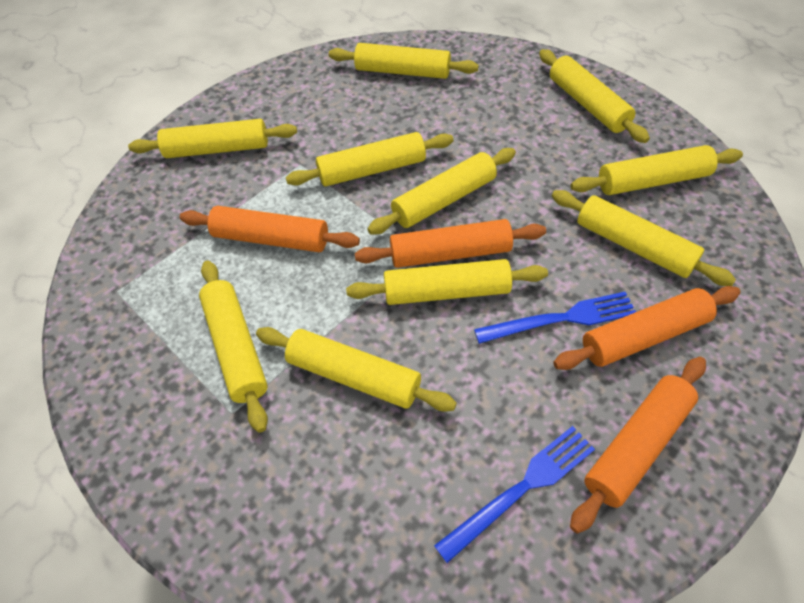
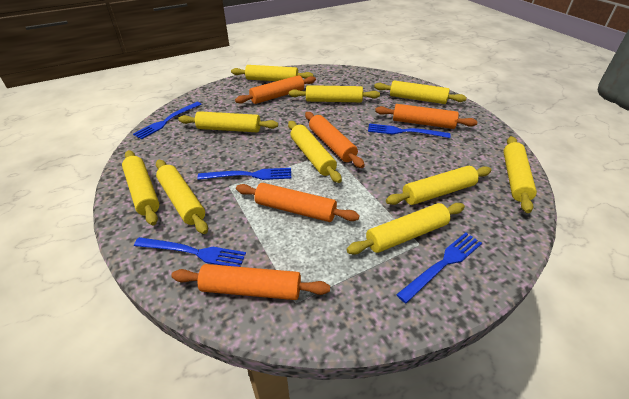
blue fork: 2 -> 5
orange rolling pin: 4 -> 5

